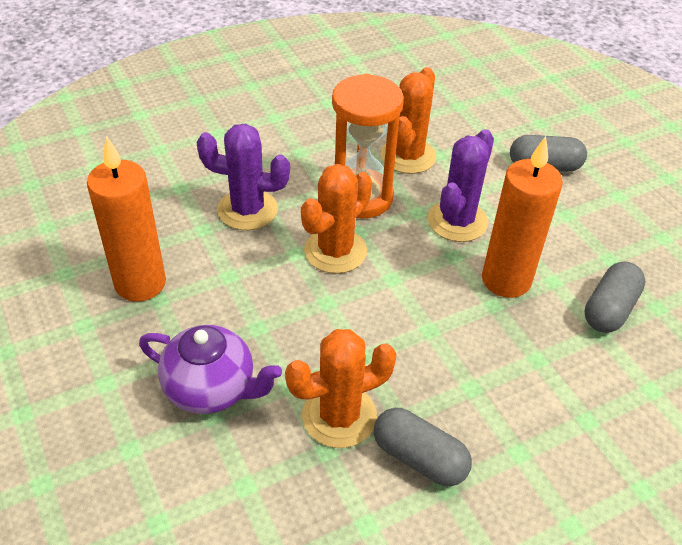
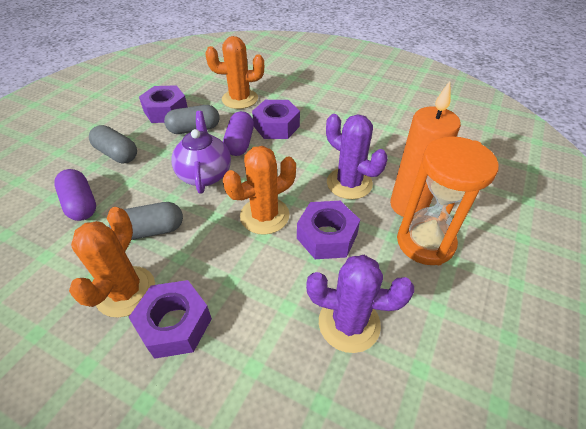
orange candle: 2 -> 1
purple capsule: 0 -> 2
purple nut: 0 -> 4

